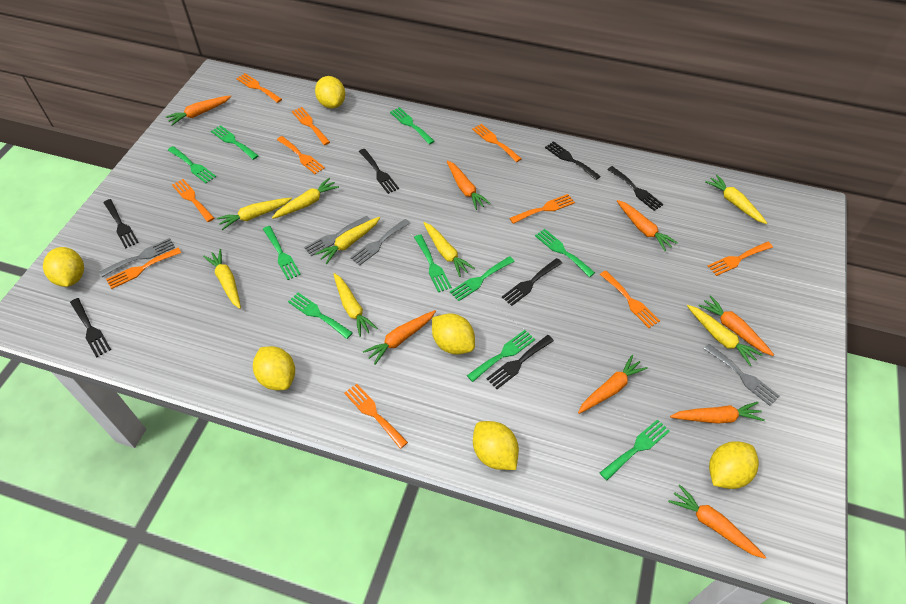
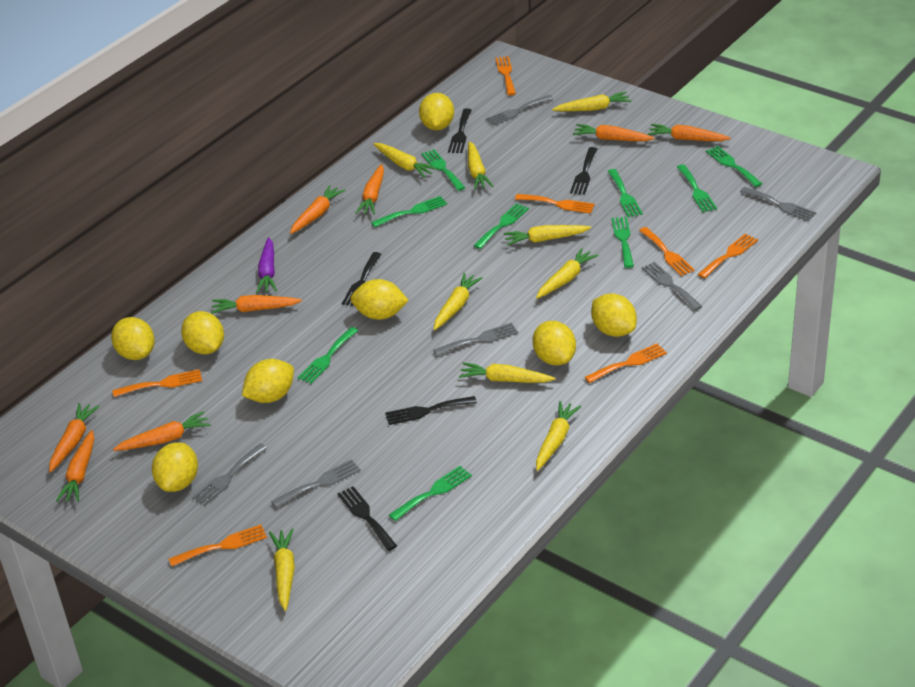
black fork: 7 -> 5
green fork: 10 -> 9
grey fork: 4 -> 6
orange fork: 10 -> 7
purple carrot: 0 -> 1
yellow carrot: 8 -> 9
yellow lemon: 6 -> 8

